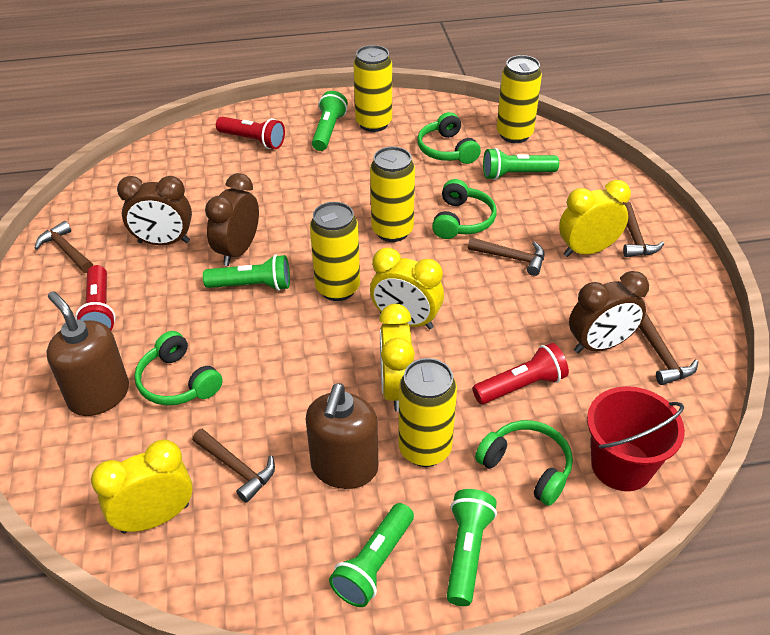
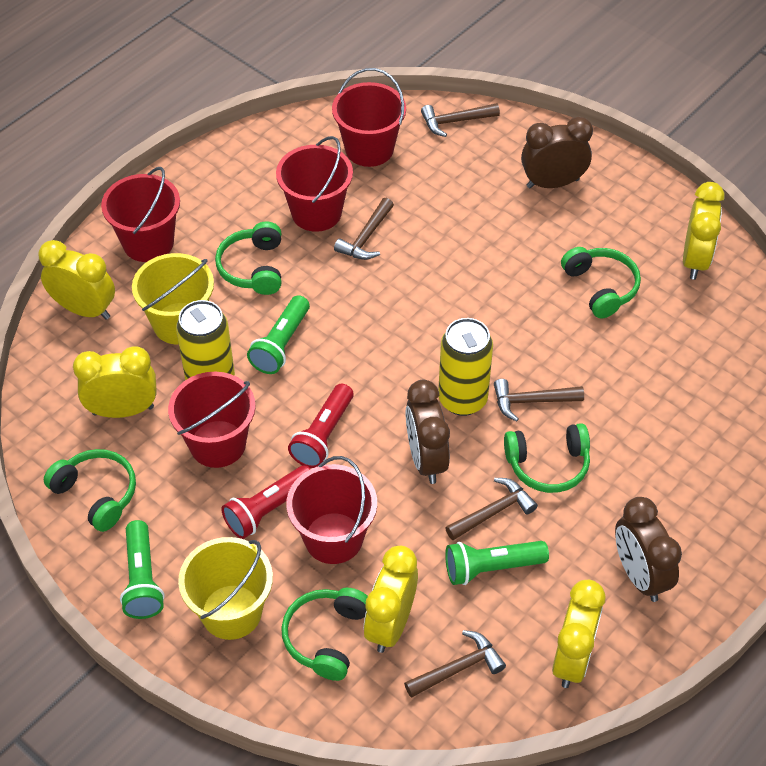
brown soap dispenser: 2 -> 0
green flashlight: 5 -> 3
green headphones: 4 -> 5
red bucket: 1 -> 5
red flashlight: 3 -> 2
yellow bucket: 0 -> 2
yellow can: 5 -> 2
yellow clock: 4 -> 5

